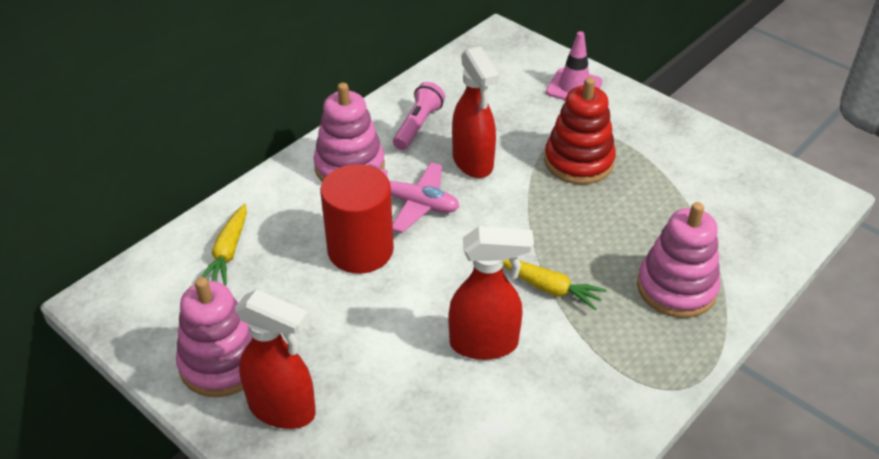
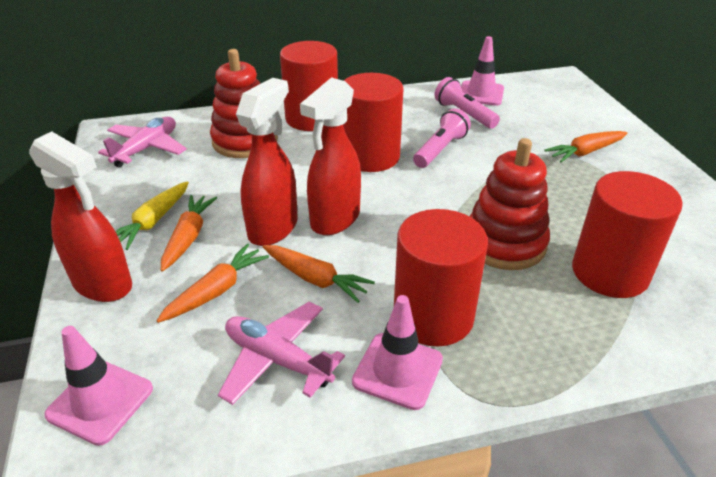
orange carrot: 0 -> 4
pink flashlight: 1 -> 2
pink plane: 1 -> 2
pink stacking toy: 3 -> 0
pink traffic cone: 1 -> 3
red cylinder: 1 -> 4
red stacking toy: 1 -> 2
yellow carrot: 2 -> 1

